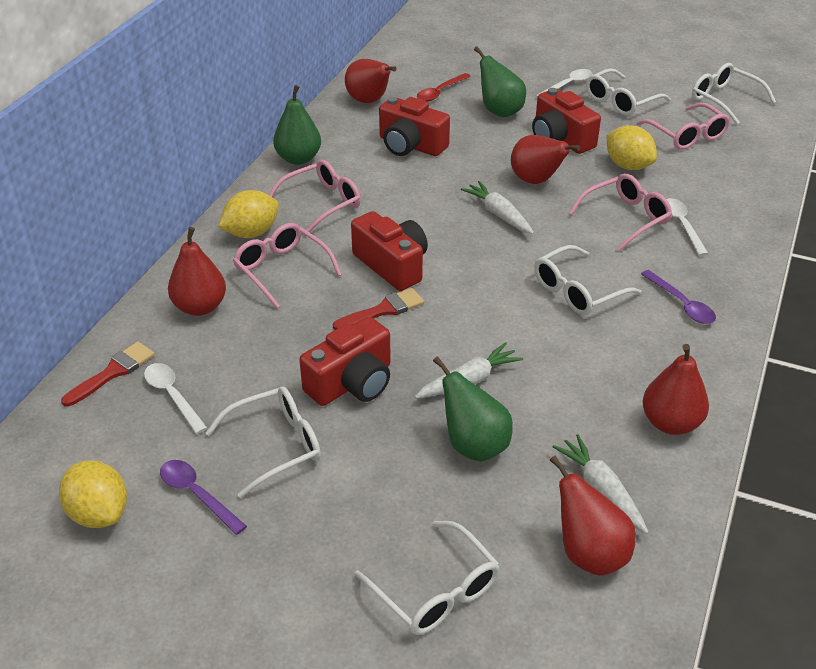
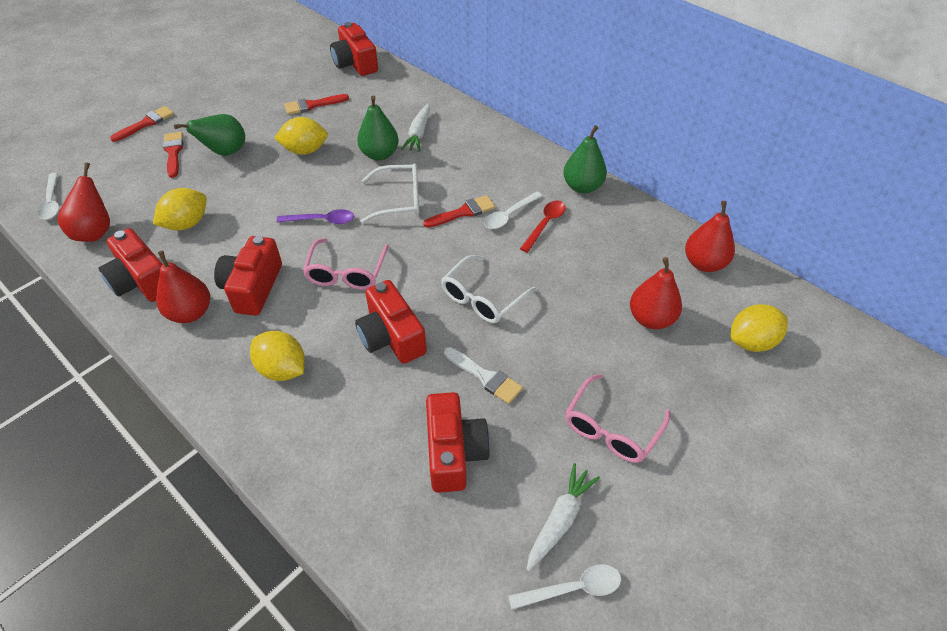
pink glasses: 4 -> 2
purple spoon: 2 -> 1
red brush: 2 -> 4
red camera: 4 -> 5
red pear: 5 -> 4
white brush: 0 -> 1
white carrot: 3 -> 2
white glasses: 5 -> 2
yellow lemon: 3 -> 4

